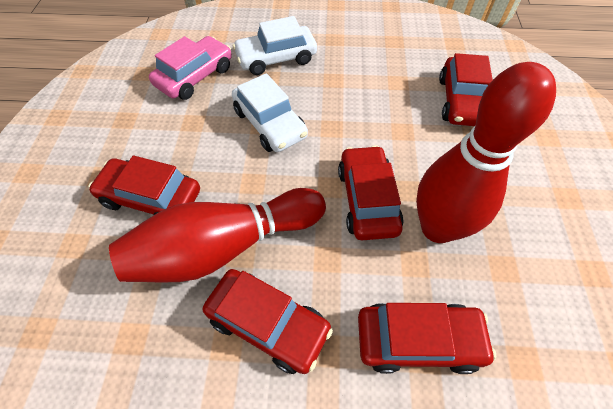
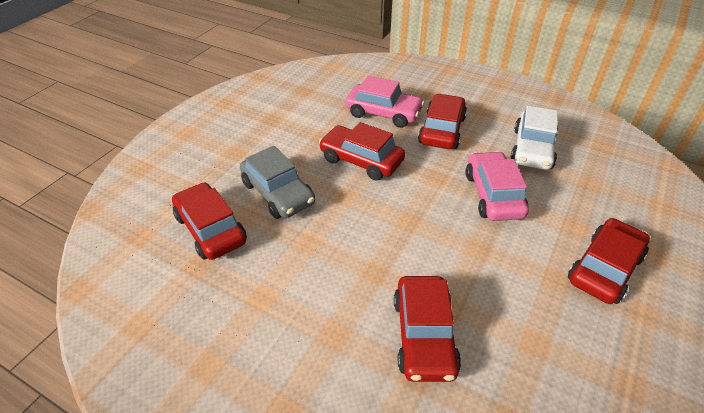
grey car: 0 -> 1
pink car: 1 -> 2
red bowling pin: 2 -> 0
white car: 2 -> 1

